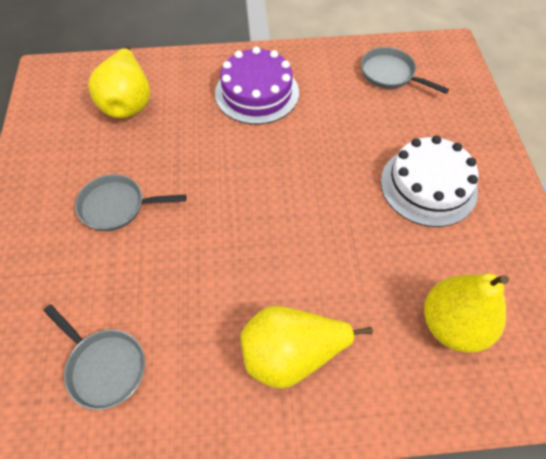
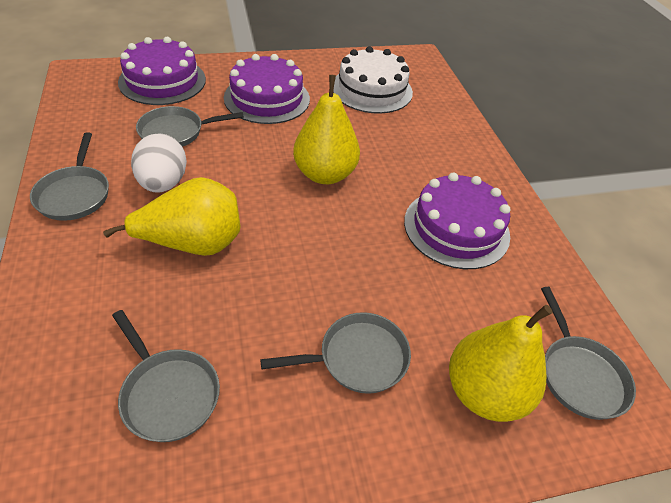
grey pan: 3 -> 5
purple cake: 1 -> 3
white egg: 0 -> 1

